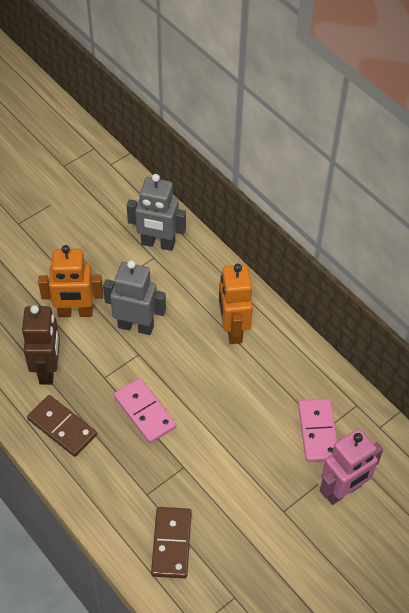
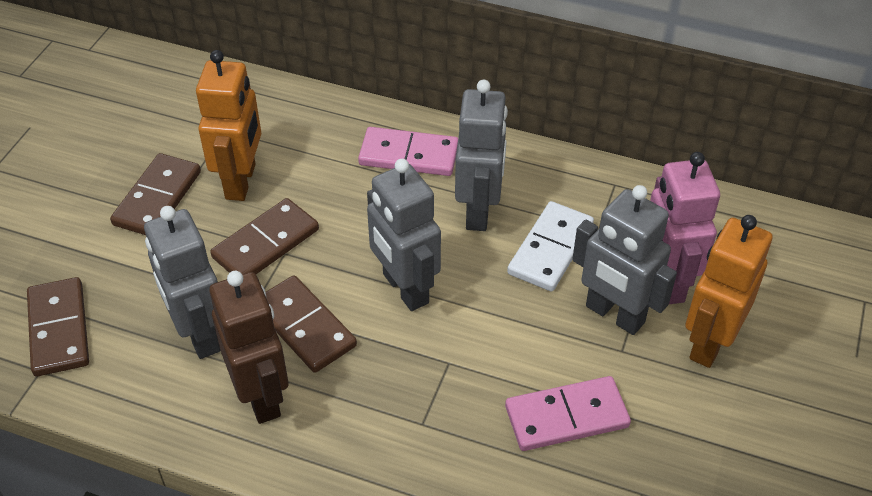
brown domino: 2 -> 4
grey robot: 2 -> 4
white domino: 0 -> 1

